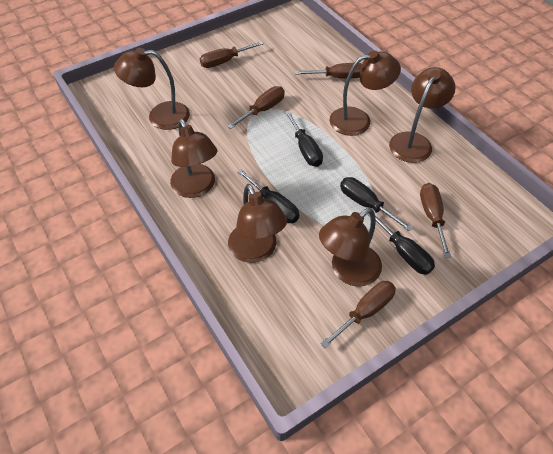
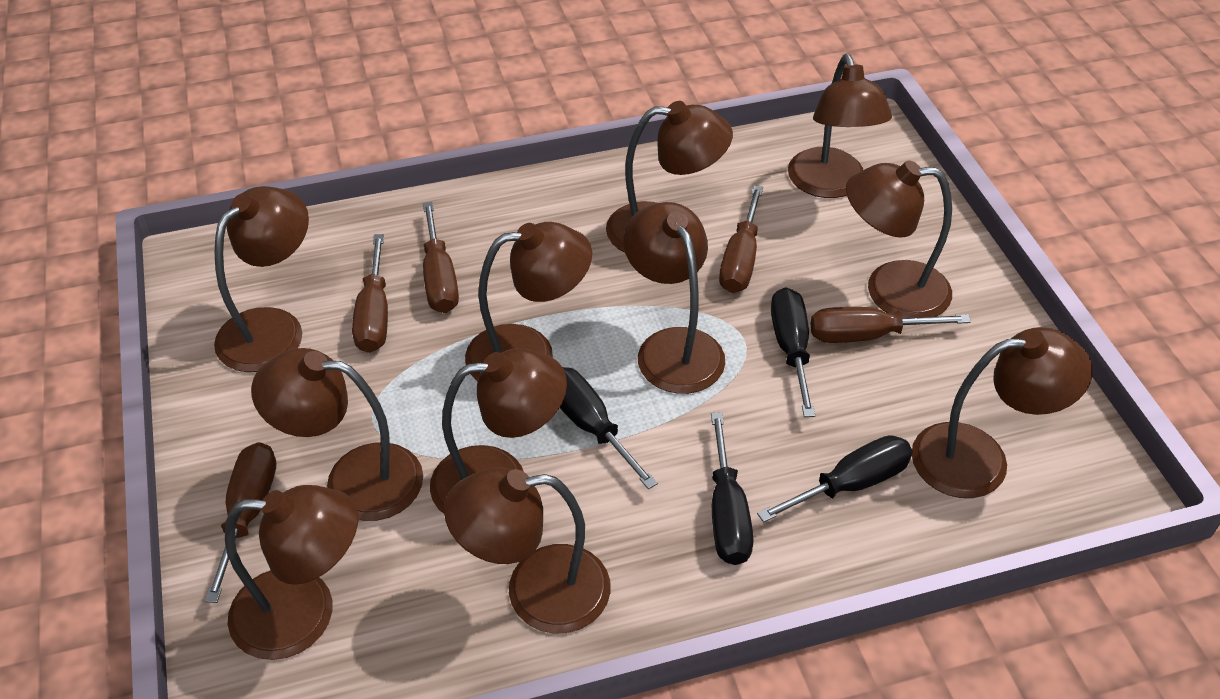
brown lamp: 6 -> 11

